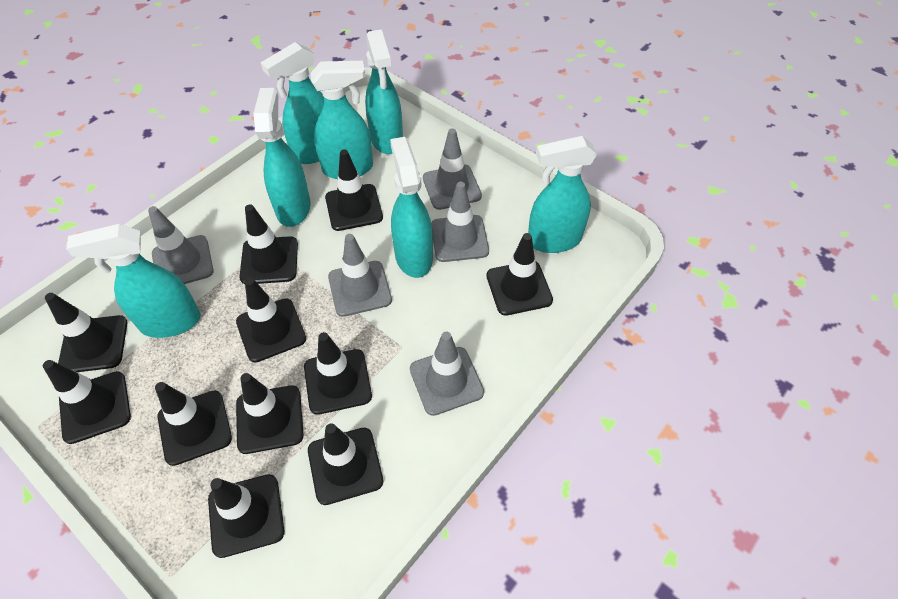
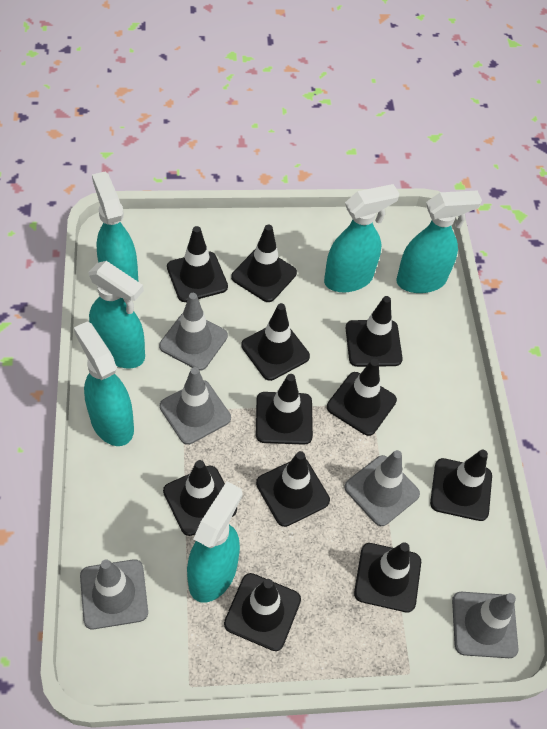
turquoise spray bottle: 7 -> 6

